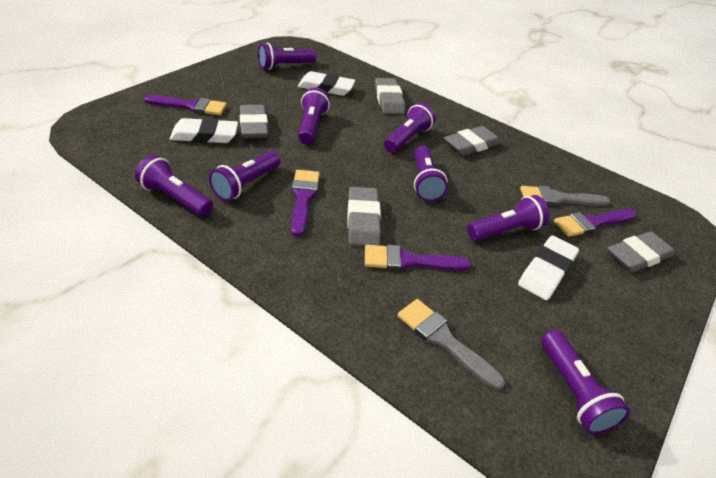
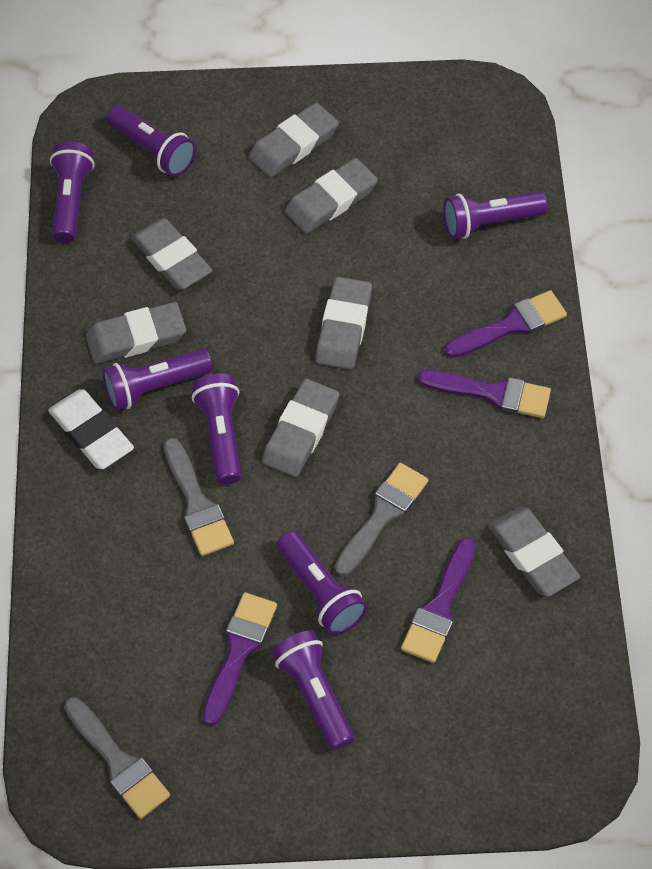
grey brush: 2 -> 3
grey eraser: 5 -> 7
purple flashlight: 8 -> 7
white eraser: 3 -> 1

